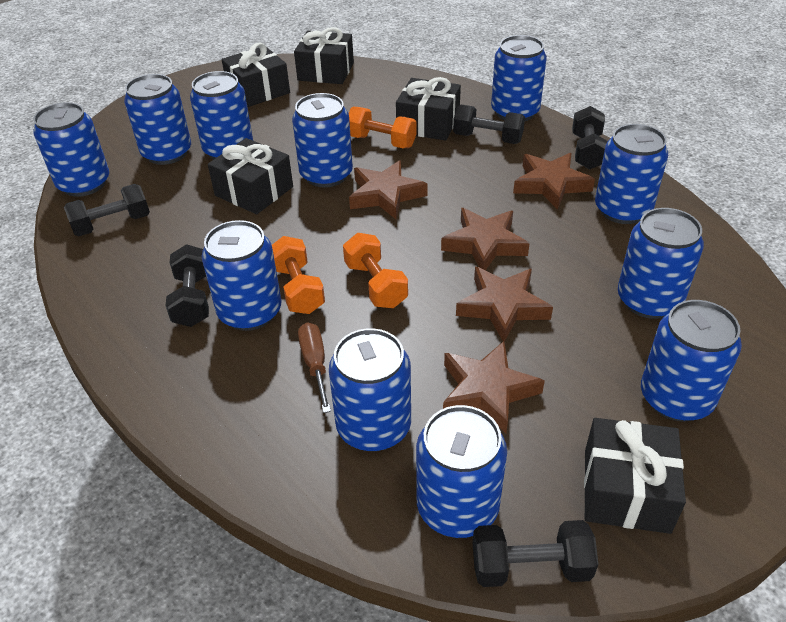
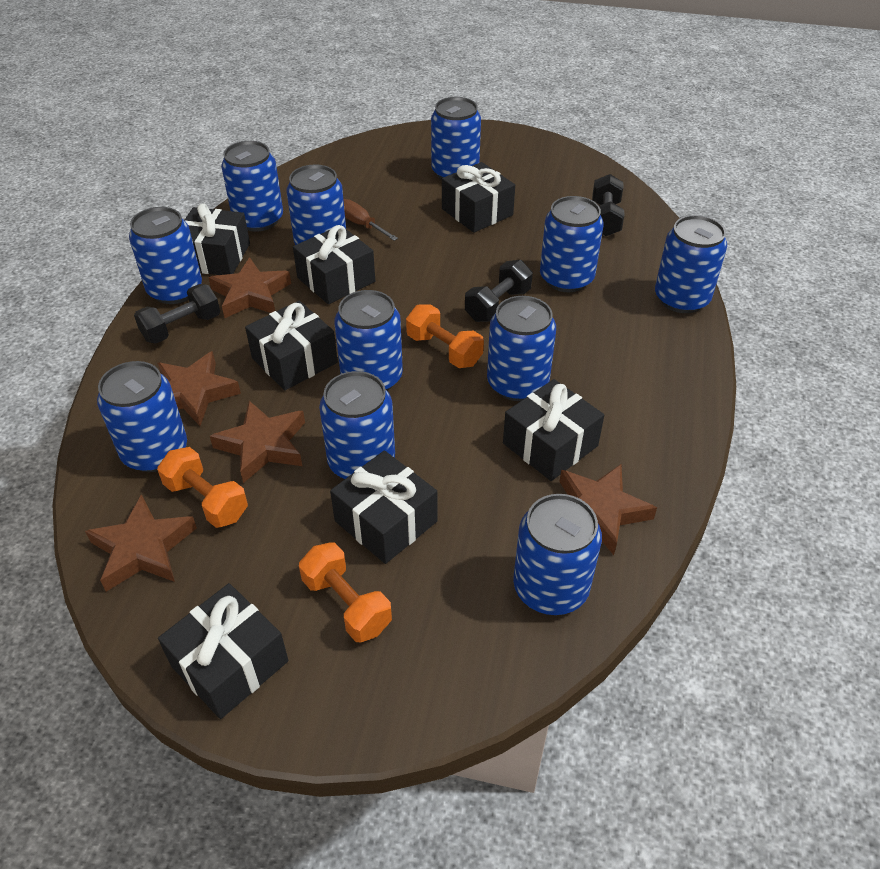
black dumbbell: 5 -> 3
black gift: 5 -> 7

